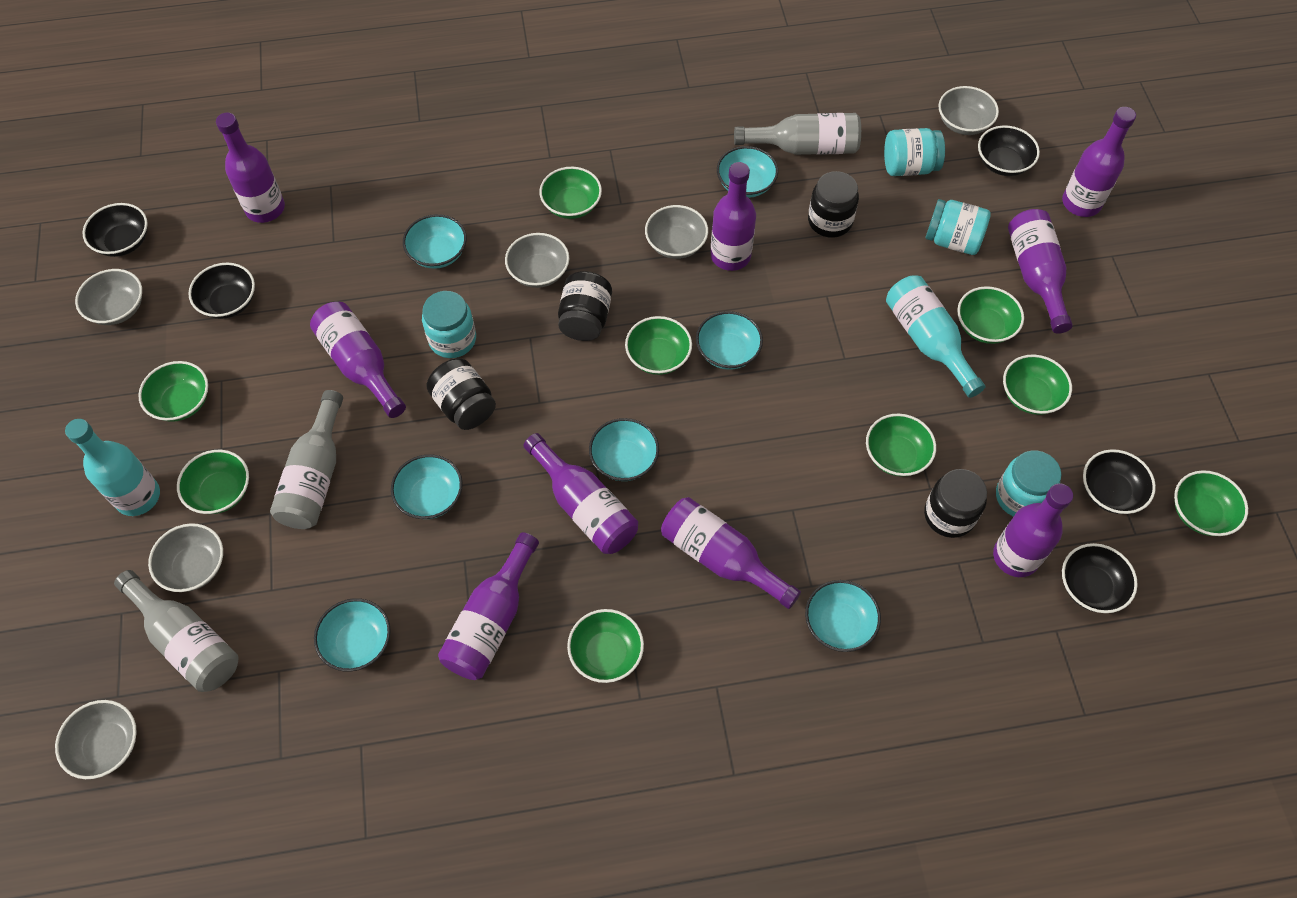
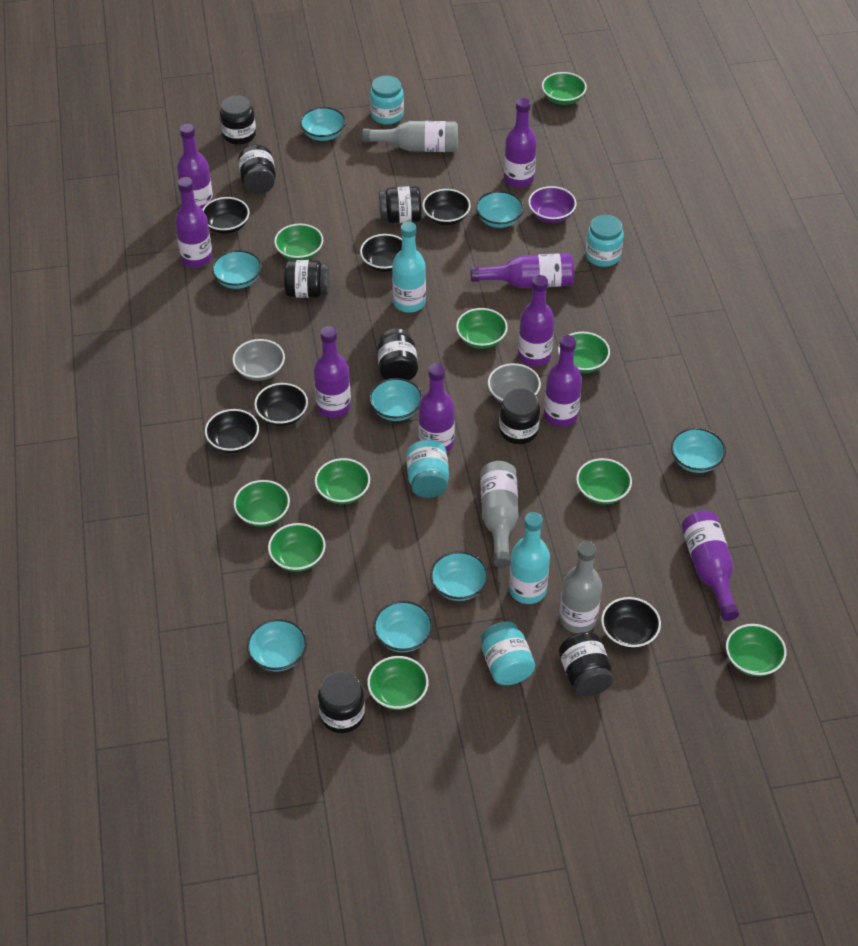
black bowl: 5 -> 6
black jar: 4 -> 8
green bowl: 9 -> 10
grey bowl: 6 -> 2
purple bowl: 0 -> 1
turquoise bowl: 7 -> 8

